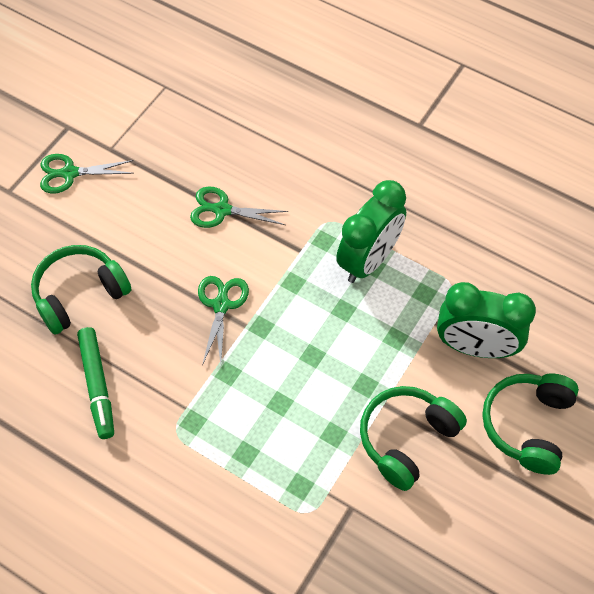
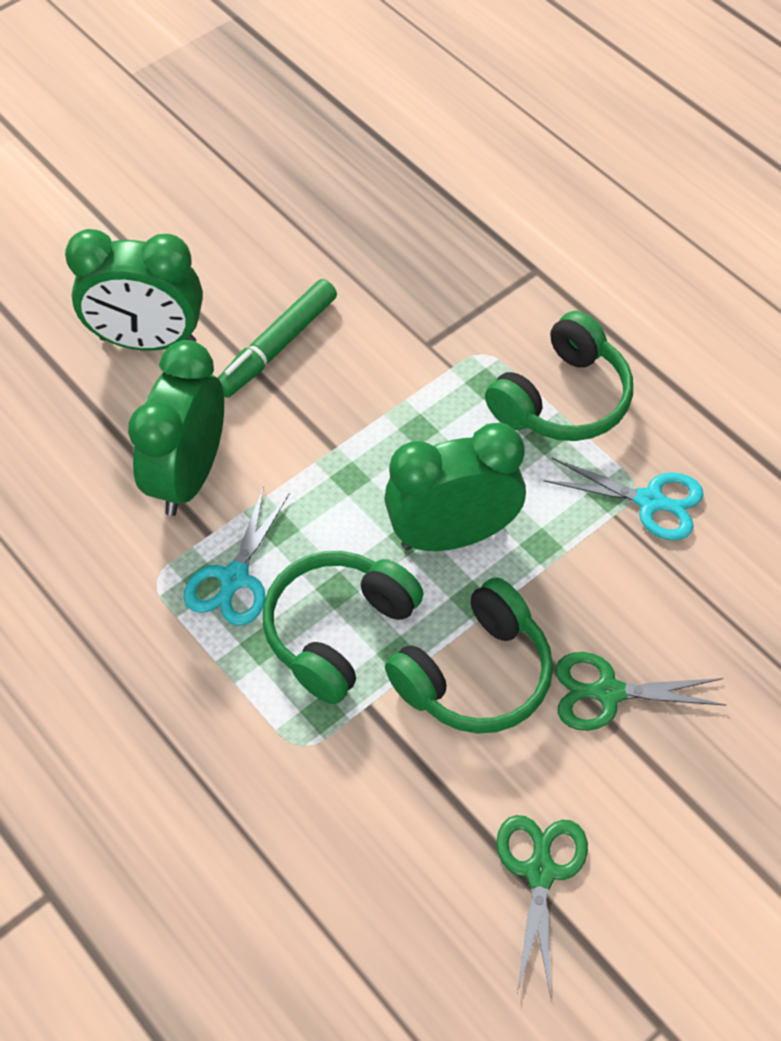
green clock: 2 -> 3
green scissors: 3 -> 2
turquoise scissors: 0 -> 2

